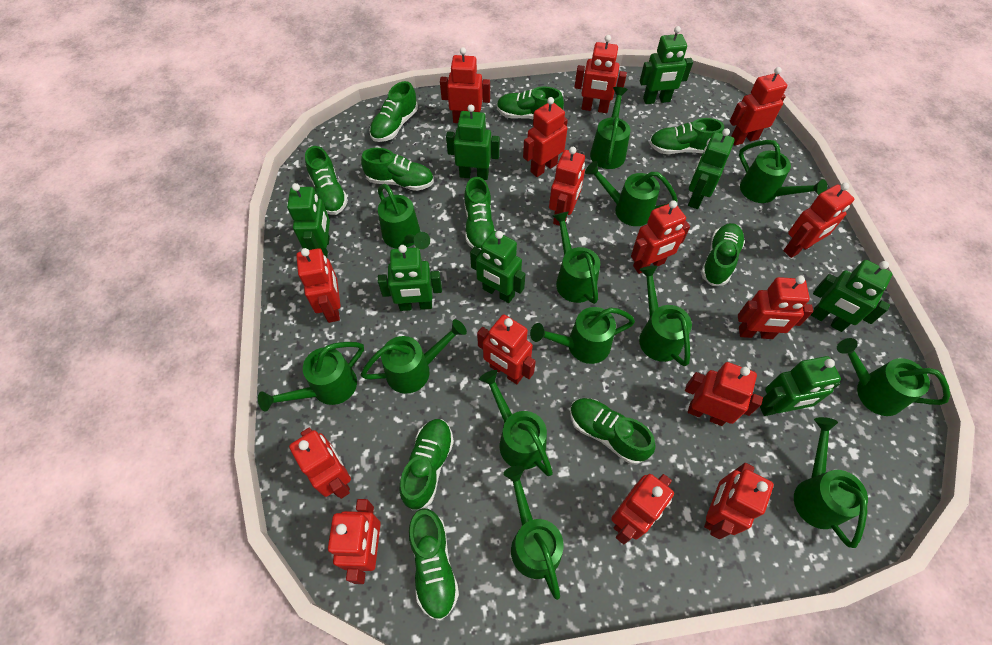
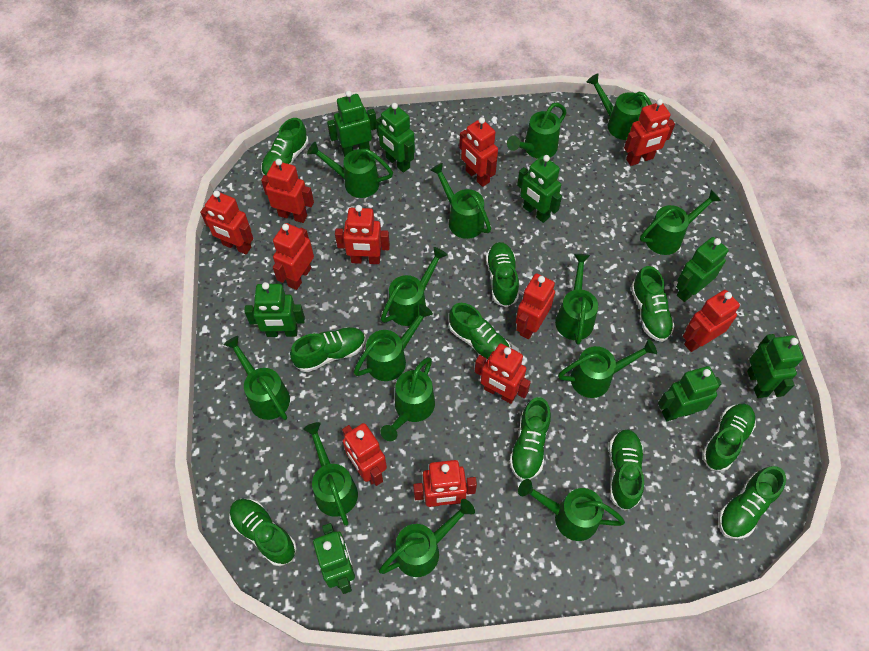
green watering can: 13 -> 14
red robot: 15 -> 11

